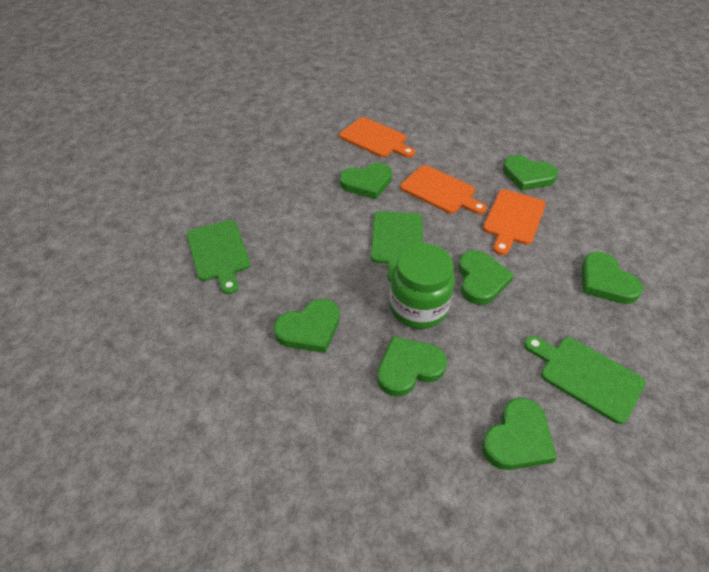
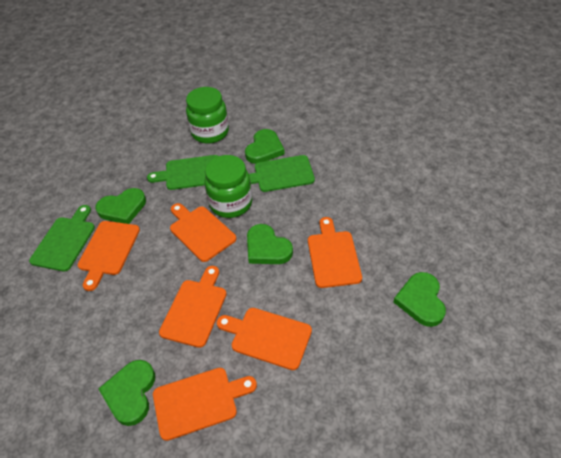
green heart: 7 -> 5
green jar: 1 -> 2
orange cutting board: 3 -> 6

